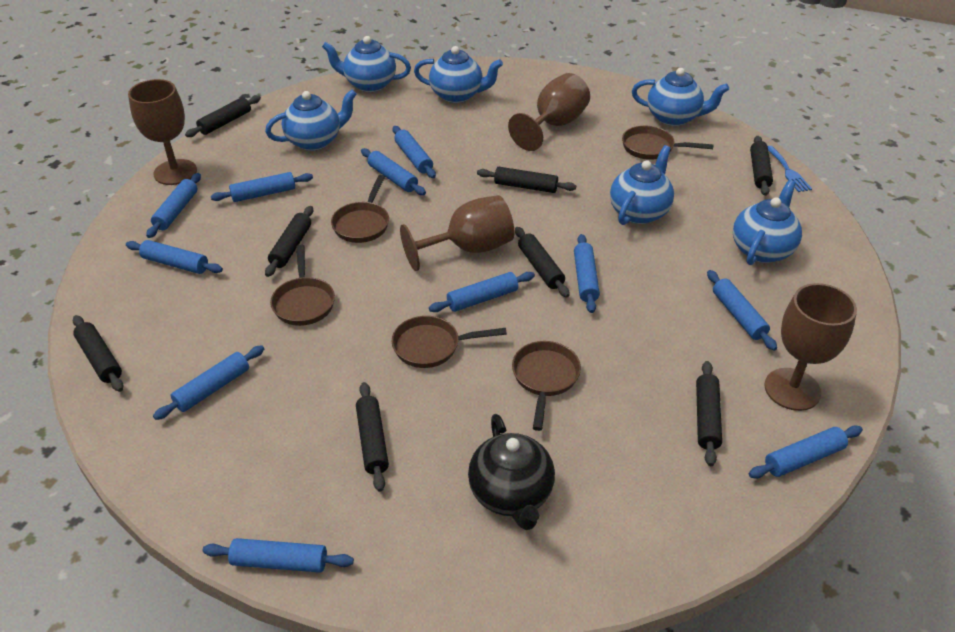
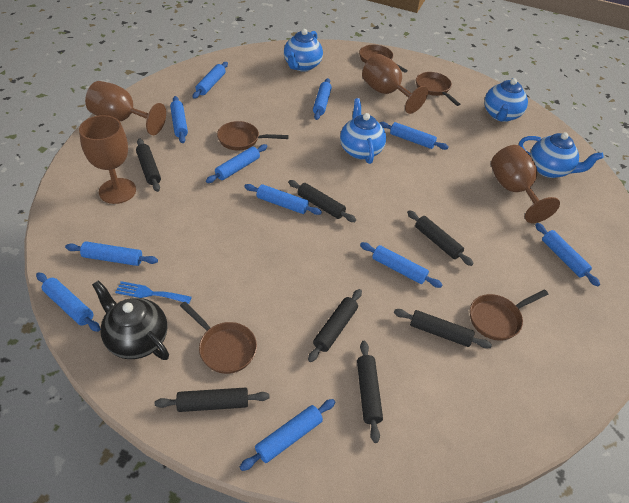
black rolling pin: 8 -> 7
blue teapot: 6 -> 4

